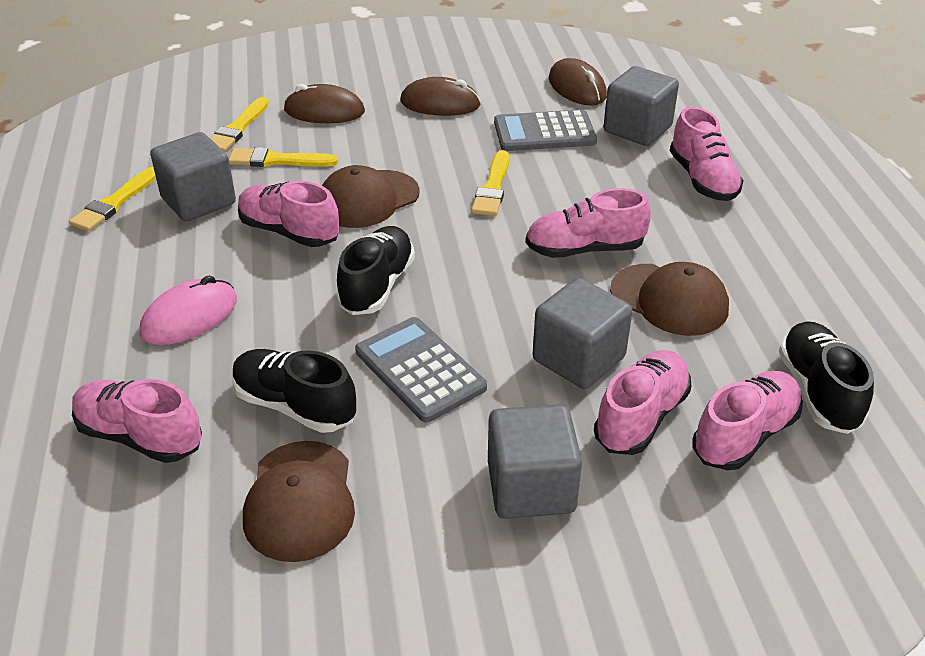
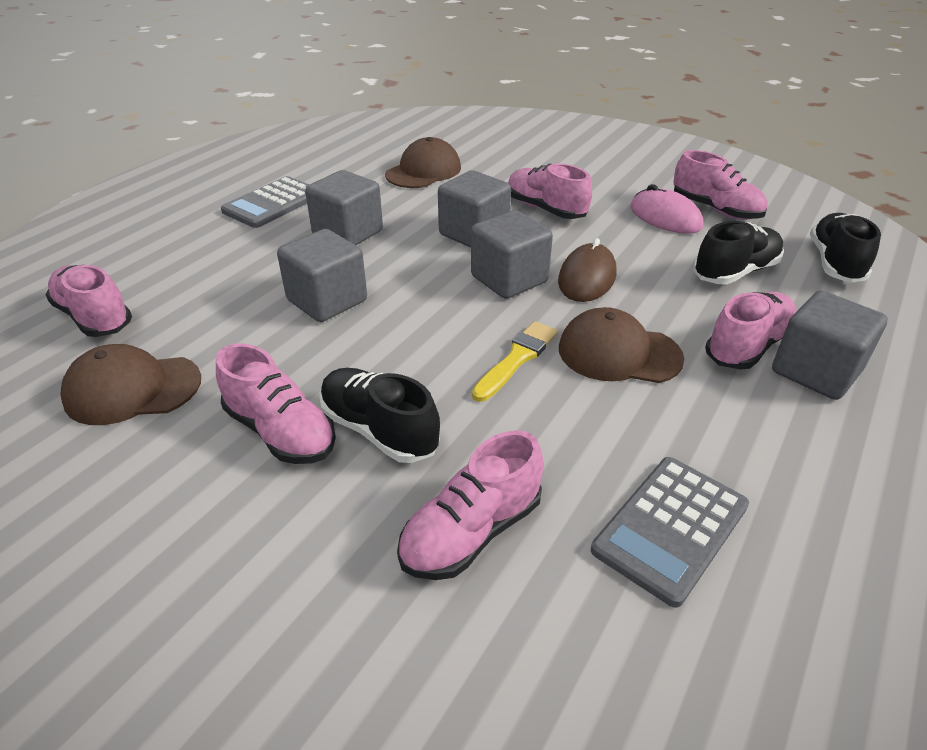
brown mouse: 3 -> 1
grey cube: 4 -> 5
yellow brush: 4 -> 1

